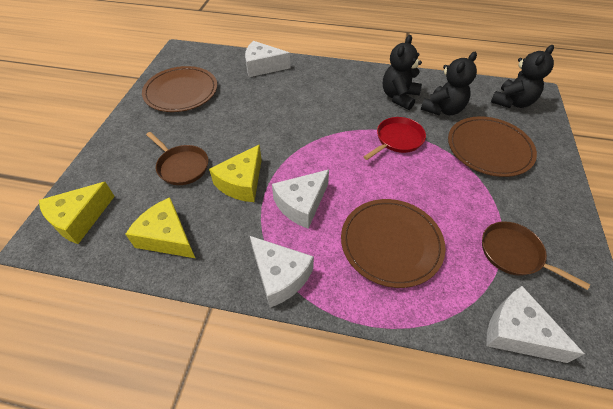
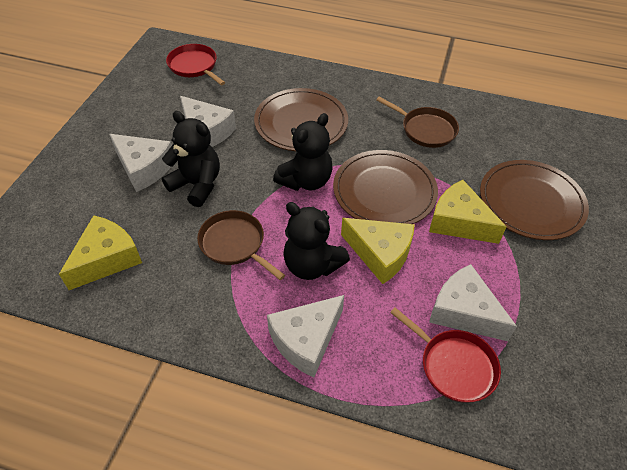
red pan: 1 -> 2

